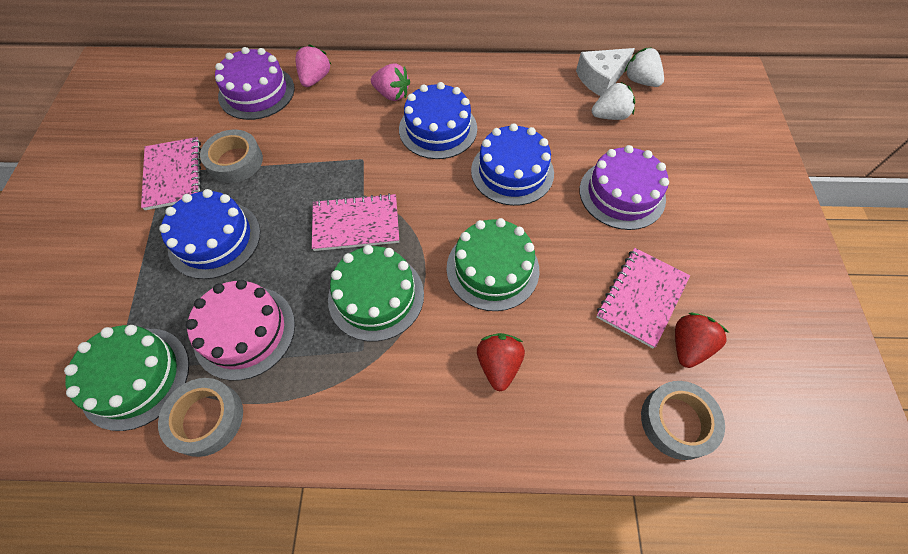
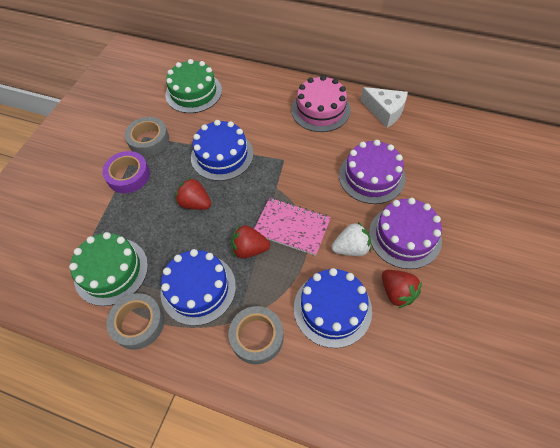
green cake: 3 -> 2
pink notebook: 3 -> 1
pink strawberry: 2 -> 0
purple tape: 0 -> 1
red strawberry: 2 -> 3
white strawberry: 2 -> 1

